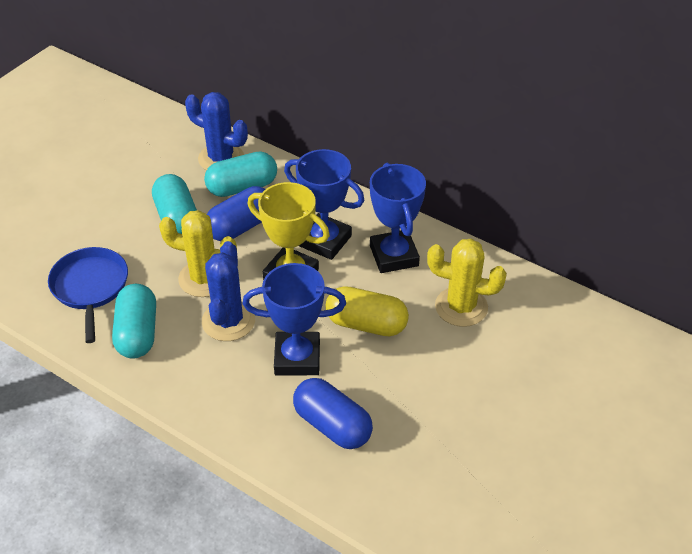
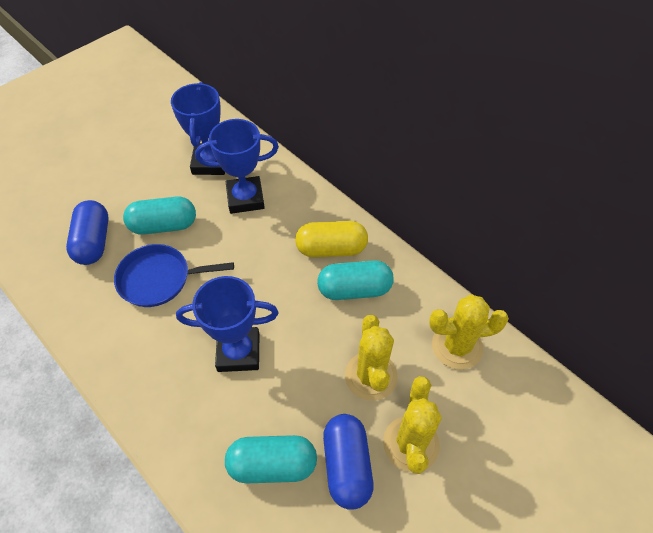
blue cactus: 2 -> 0
yellow cactus: 2 -> 3
yellow trophy: 1 -> 0

